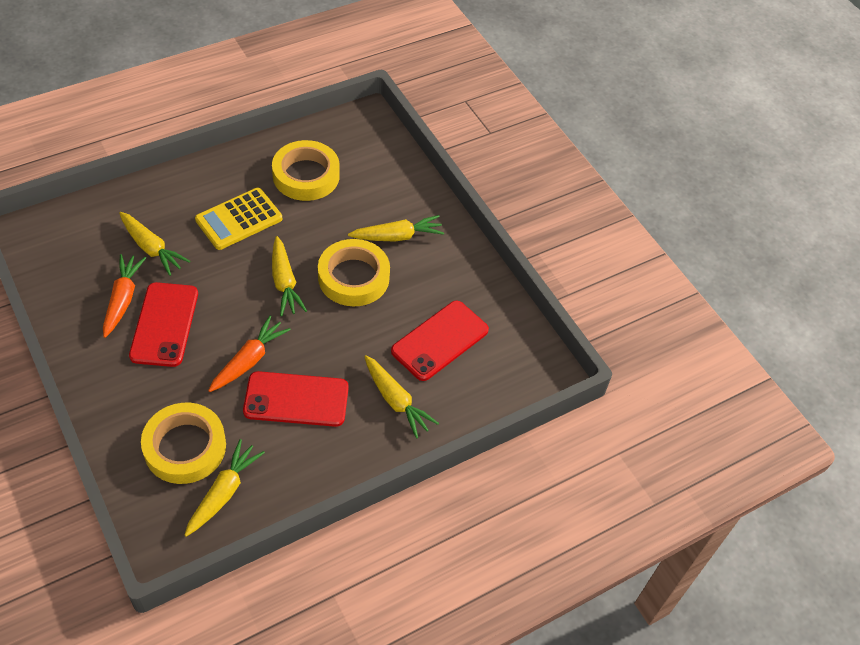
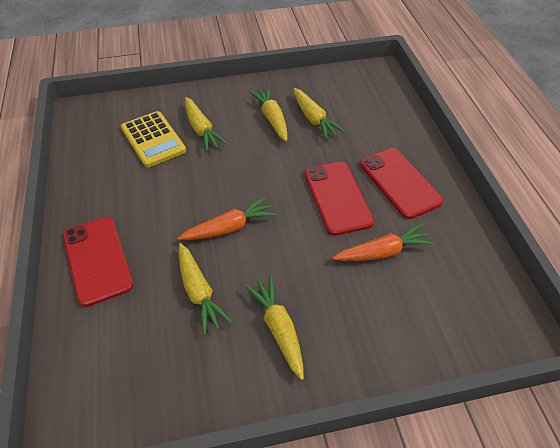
yellow tape: 3 -> 0

